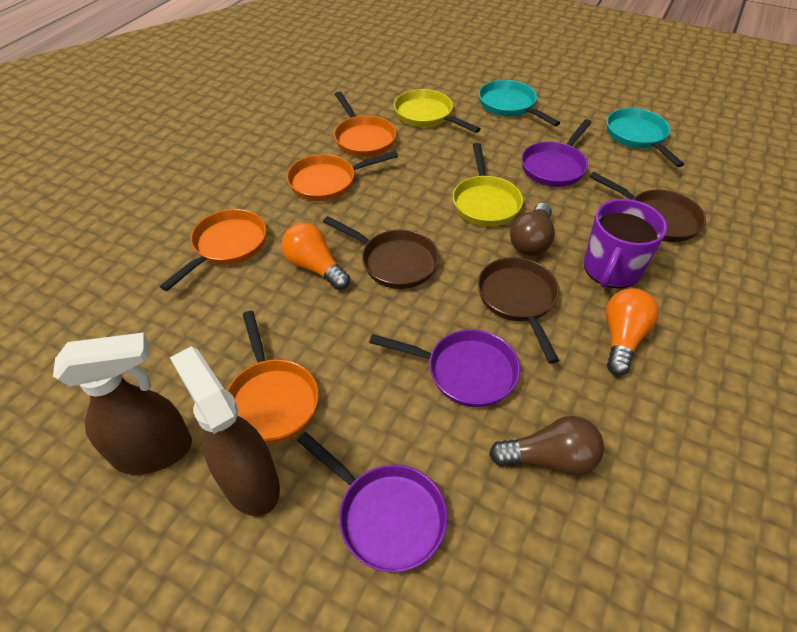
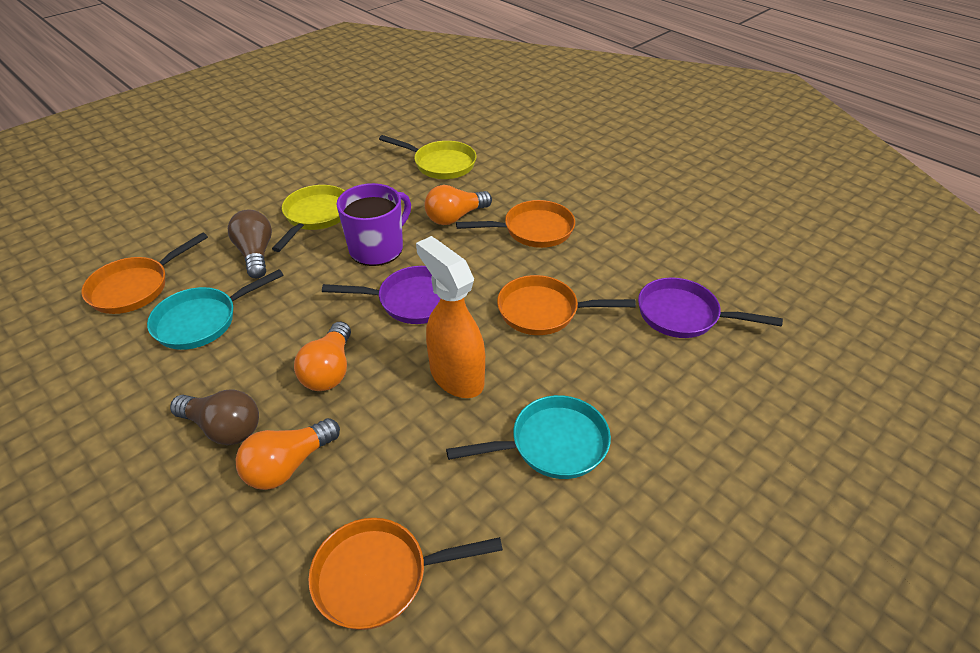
brown pan: 3 -> 0
brown spray bottle: 2 -> 0
orange light bulb: 2 -> 3
orange spray bottle: 0 -> 1
purple pan: 3 -> 2

